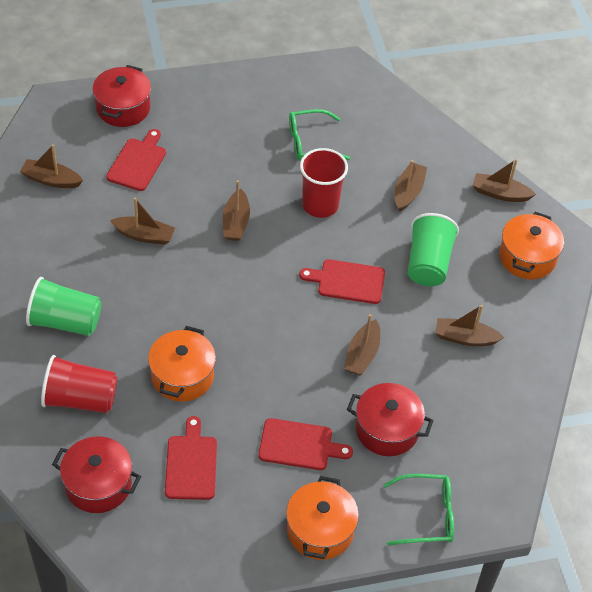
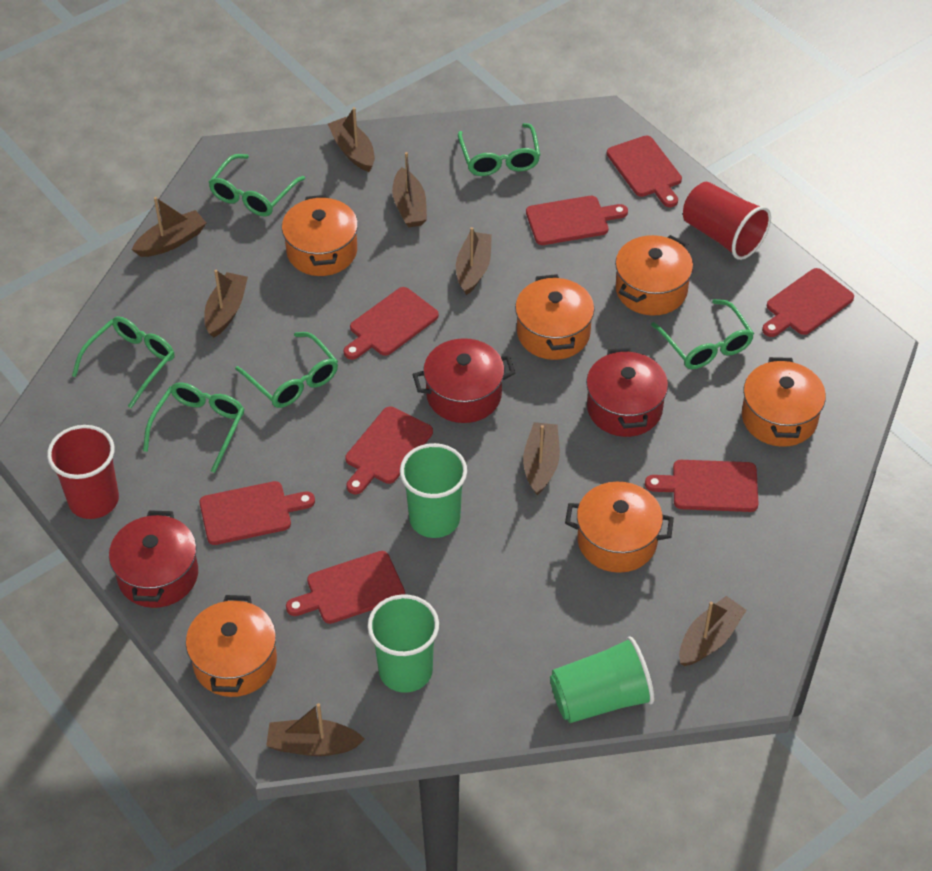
brown boat: 7 -> 8
green cup: 2 -> 3
green glasses: 2 -> 6
orange pot: 3 -> 6
red cutting board: 4 -> 8

